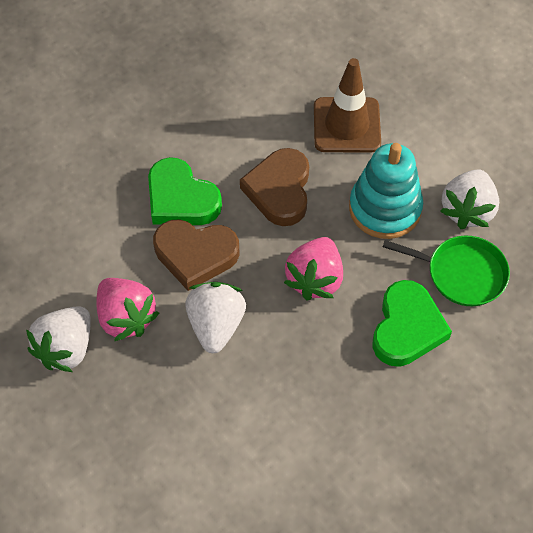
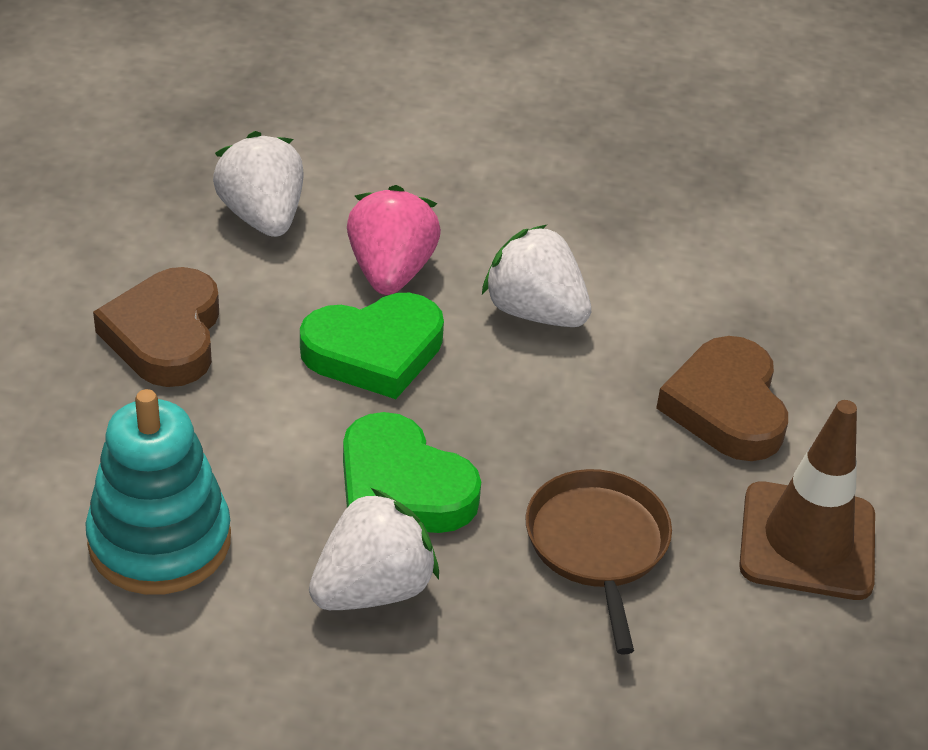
brown pan: 0 -> 1
green pan: 1 -> 0
pink strawberry: 2 -> 1

